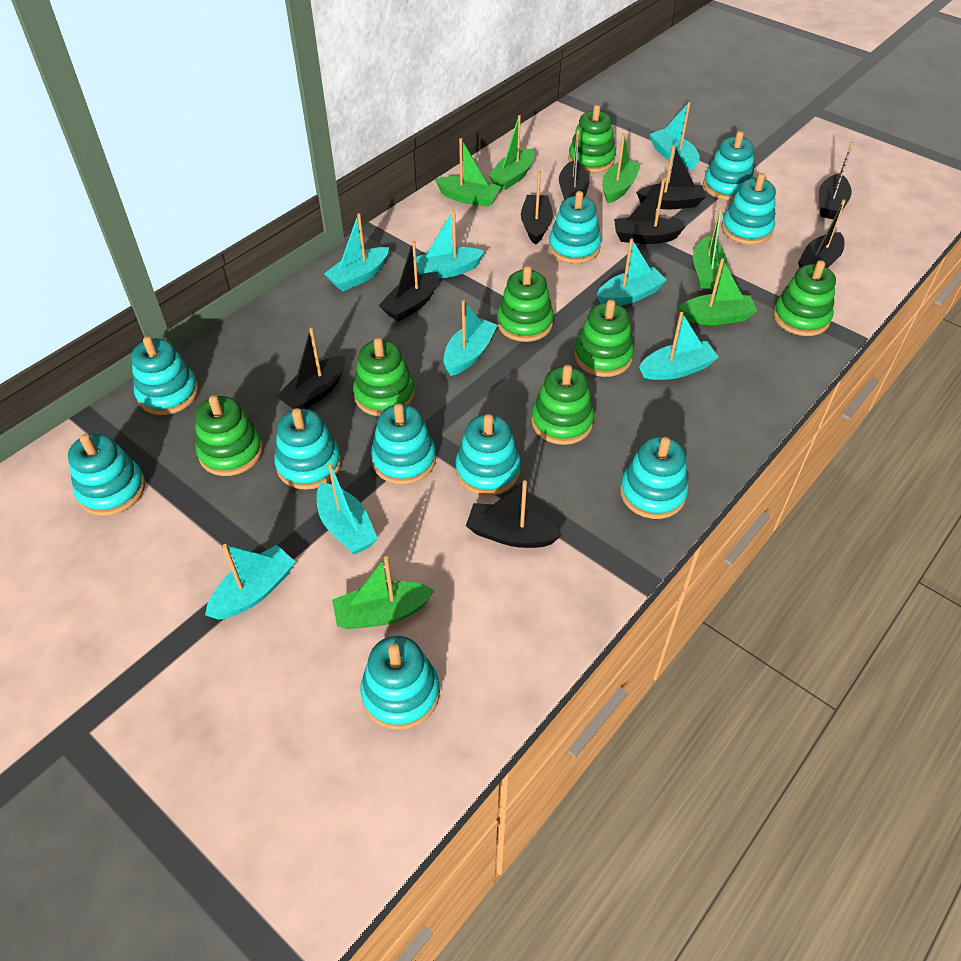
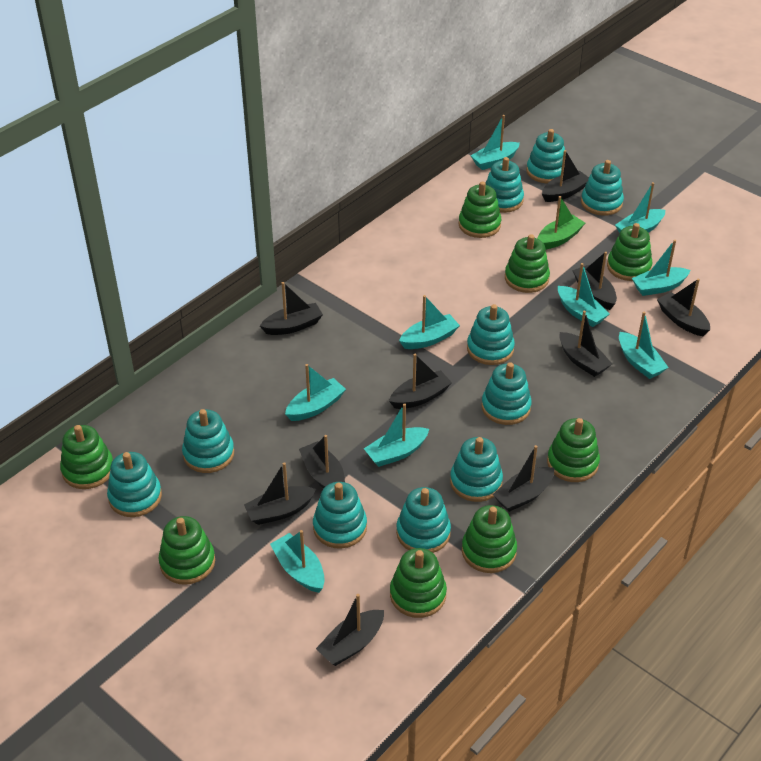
black boat: 9 -> 10
green boat: 6 -> 1
green stacking toy: 7 -> 8
turquoise boat: 8 -> 9

